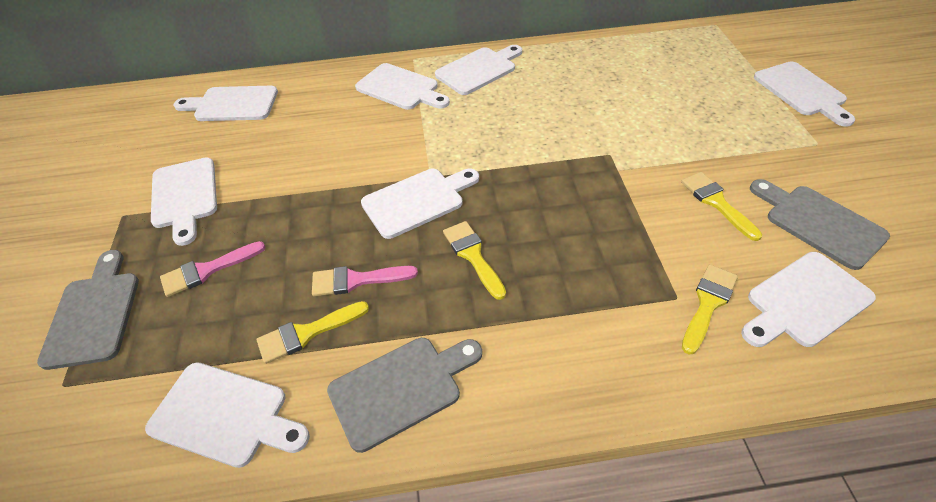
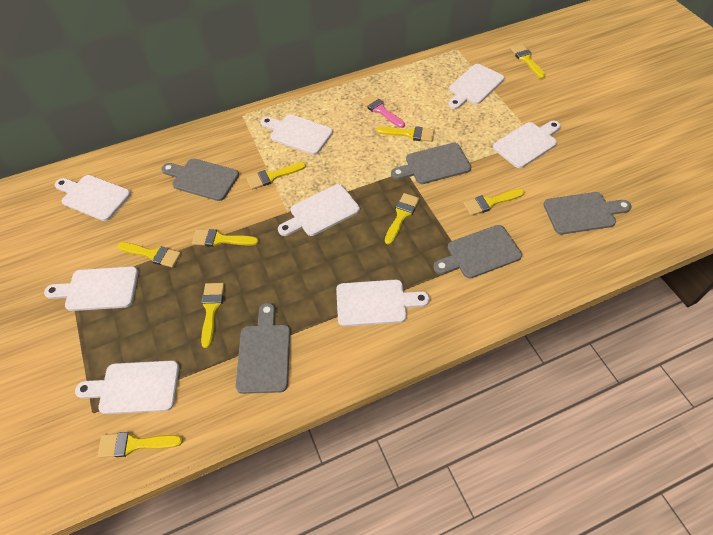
grey cutting board: 3 -> 5
pink brush: 2 -> 1
yellow brush: 4 -> 9

